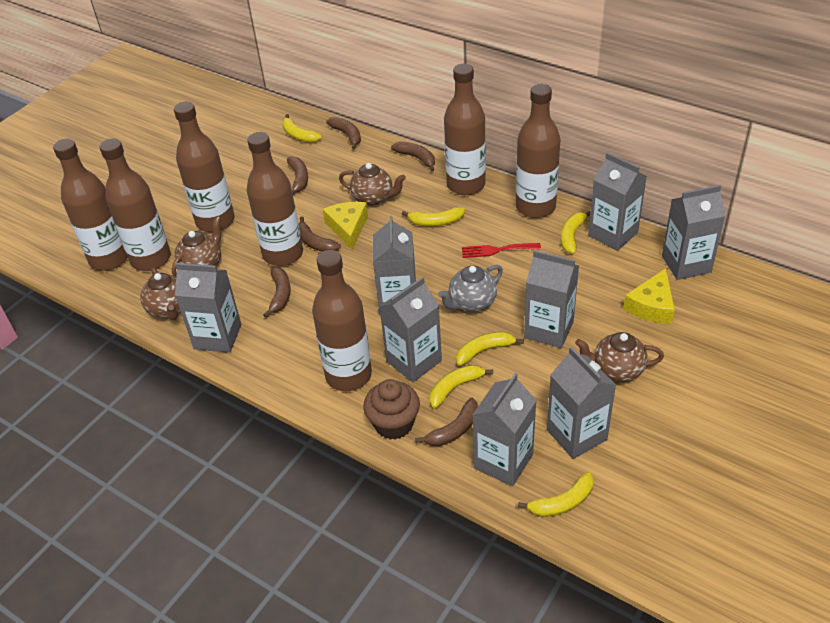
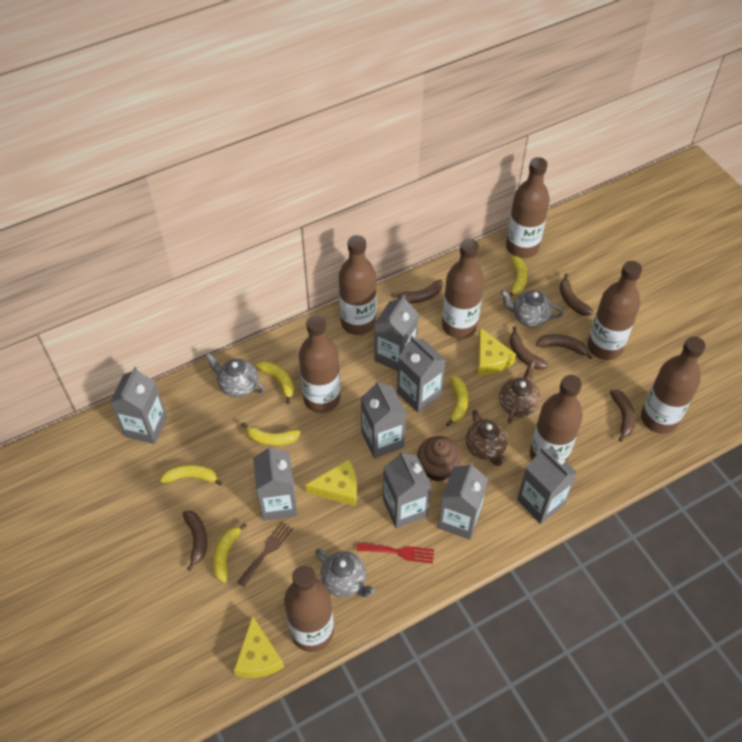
brown bottle: 7 -> 8
brown fork: 0 -> 1
brown teapot: 4 -> 2
grey teapot: 1 -> 3
yellow cheese: 2 -> 3

